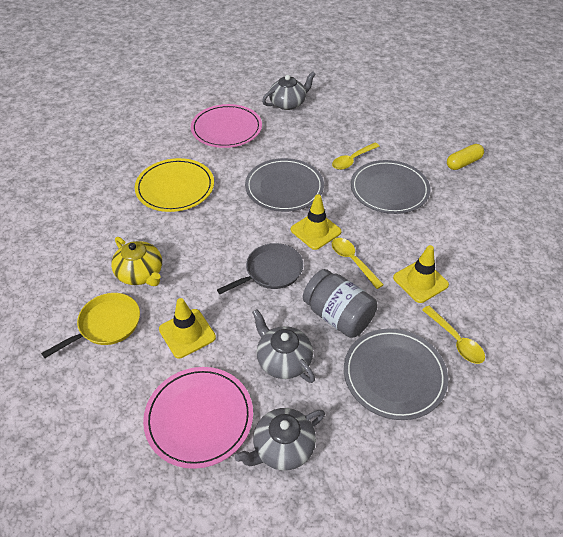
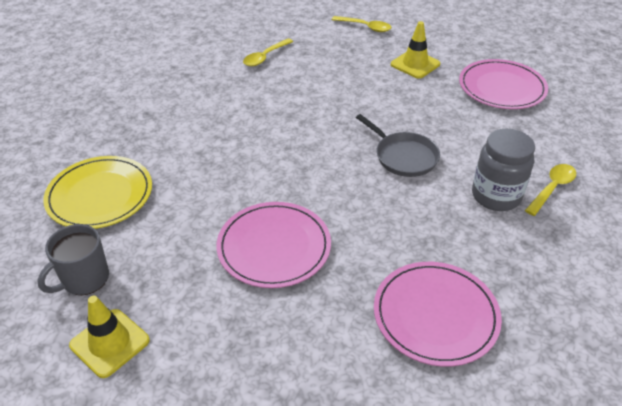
grey mug: 0 -> 1
grey plate: 3 -> 0
grey teapot: 3 -> 0
pink plate: 2 -> 3
yellow capsule: 1 -> 0
yellow pan: 1 -> 0
yellow teapot: 1 -> 0
yellow traffic cone: 3 -> 2

